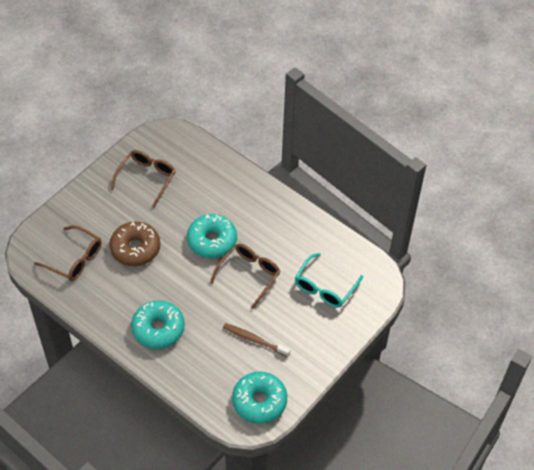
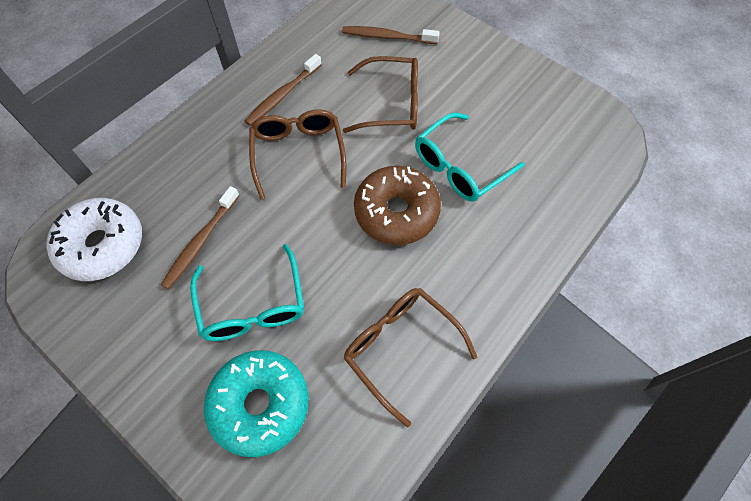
brown toothbrush: 1 -> 3
turquoise donut: 3 -> 1
turquoise glasses: 1 -> 2
white donut: 0 -> 1

